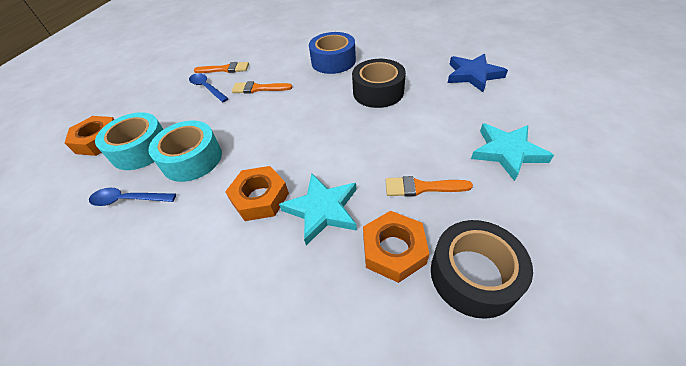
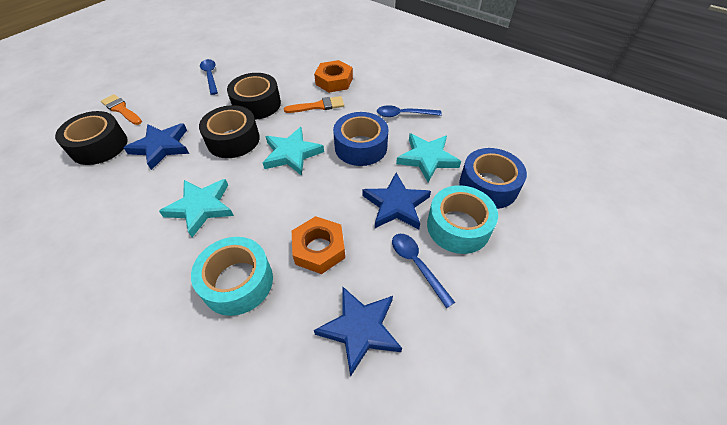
black tape: 2 -> 3
blue spoon: 2 -> 3
blue star: 1 -> 3
blue tape: 1 -> 2
orange brush: 3 -> 2
orange nut: 3 -> 2
turquoise star: 2 -> 3

